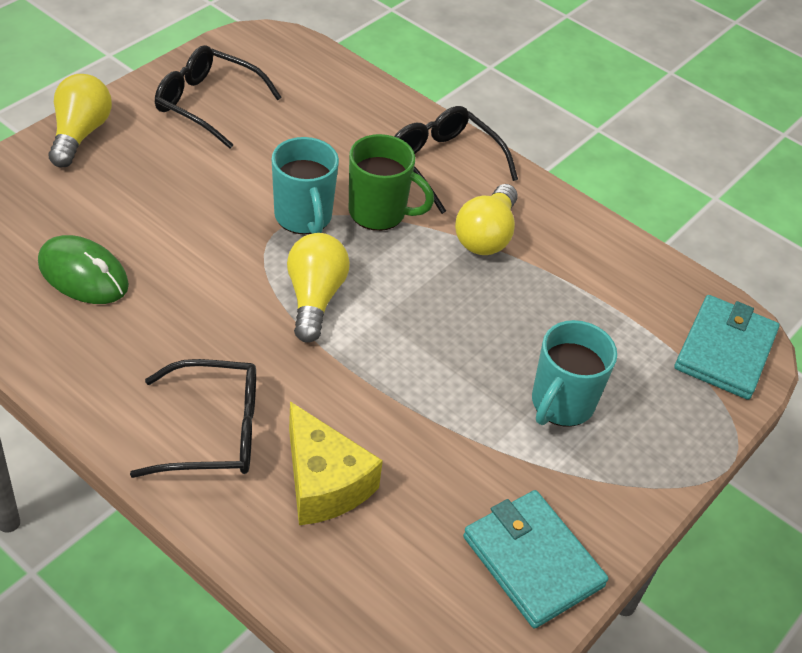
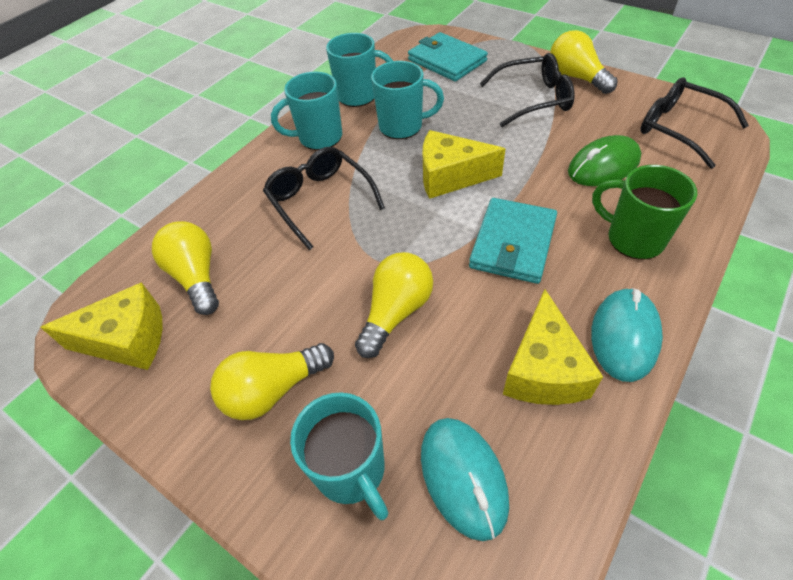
turquoise mouse: 0 -> 2
turquoise mug: 2 -> 4
yellow cheese: 1 -> 3
yellow light bulb: 3 -> 4

